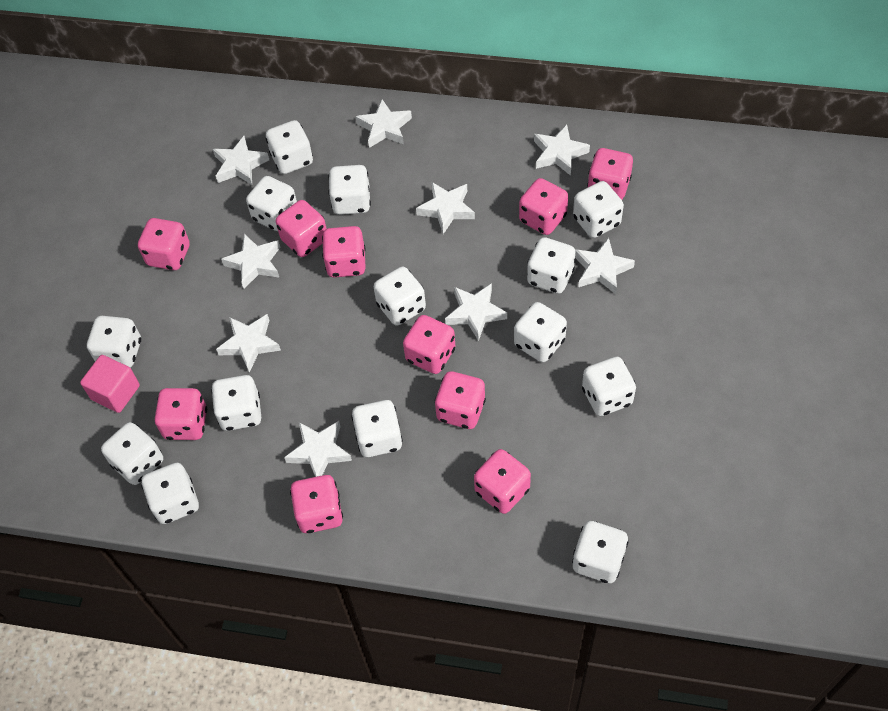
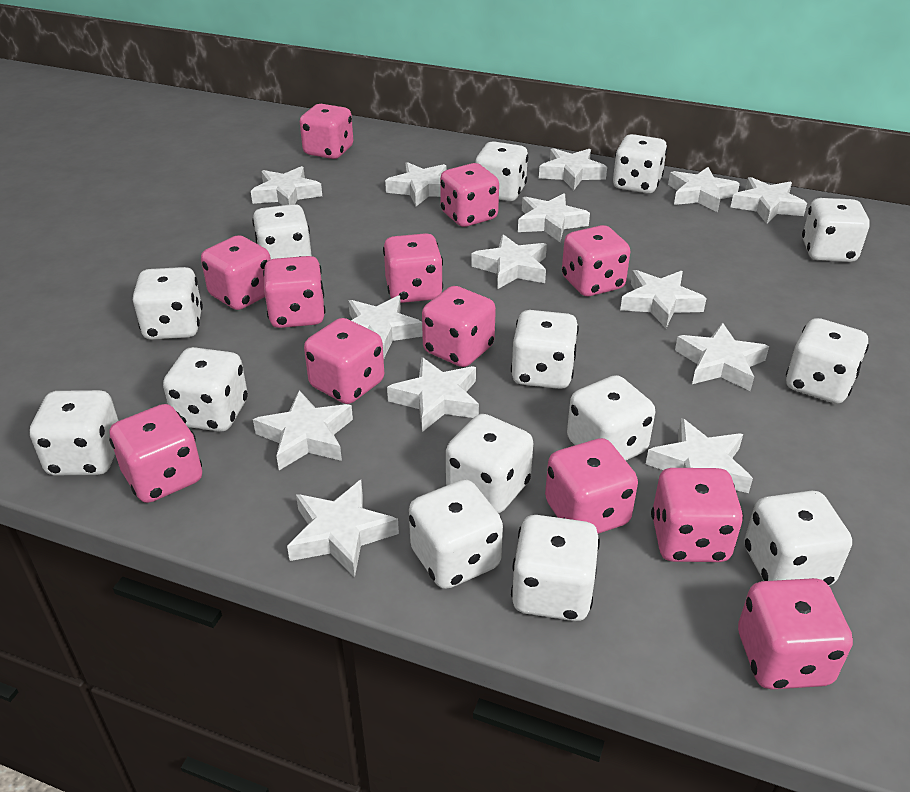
pink cube: 1 -> 0
pink dice: 10 -> 12
white star: 9 -> 14

